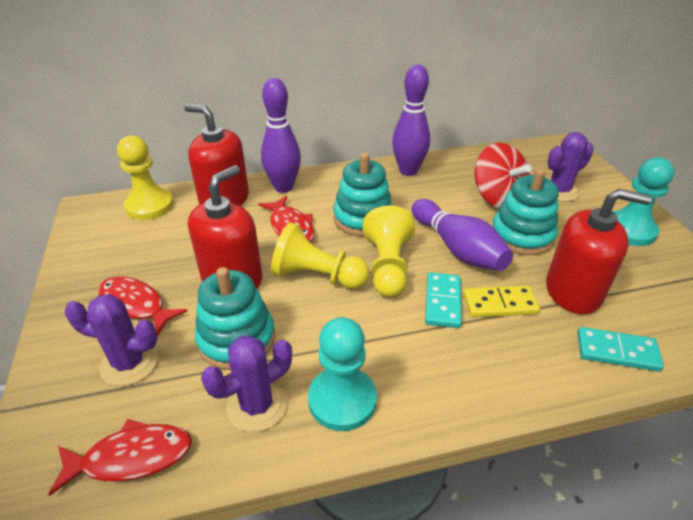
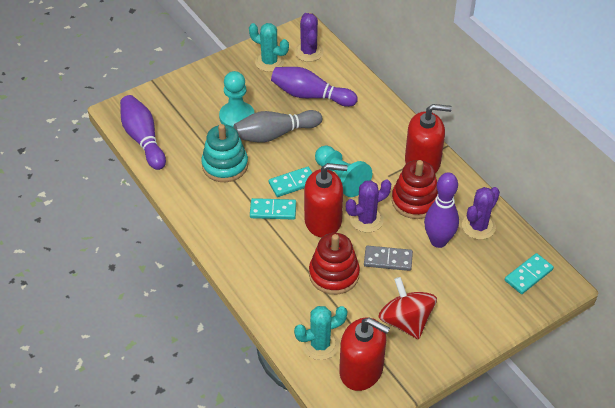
grey bowling pin: 0 -> 1
grey domino: 0 -> 1
red fish: 3 -> 0
red stacking toy: 0 -> 2
turquoise cactus: 0 -> 2
turquoise domino: 2 -> 3
turquoise stacking toy: 3 -> 1
yellow domino: 1 -> 0
yellow pawn: 3 -> 0

